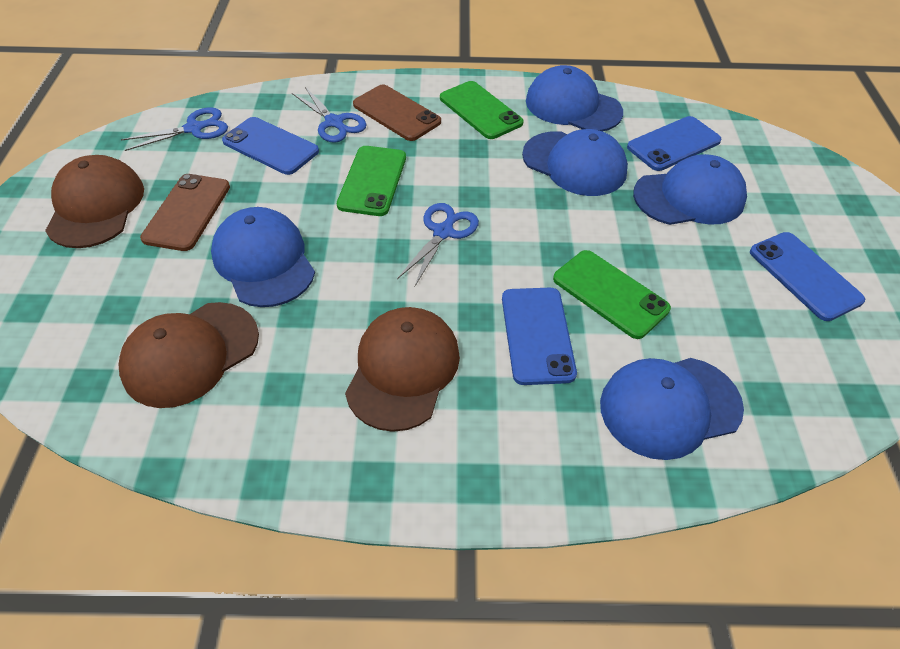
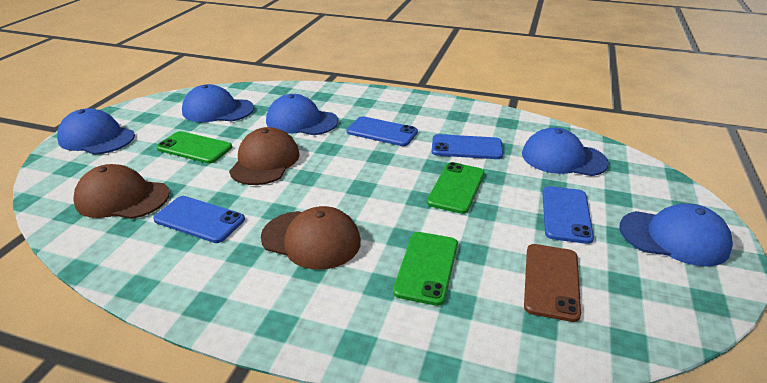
blue scissors: 3 -> 0
brown phone: 2 -> 1

